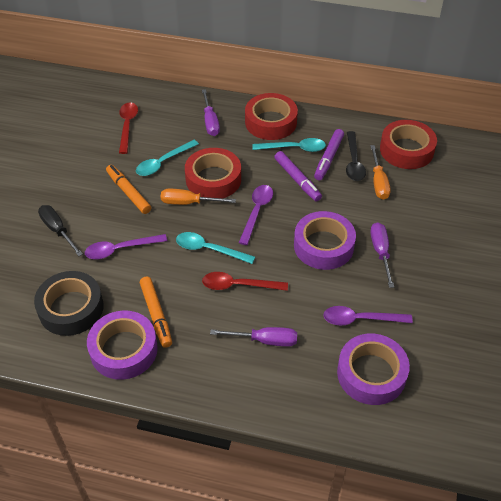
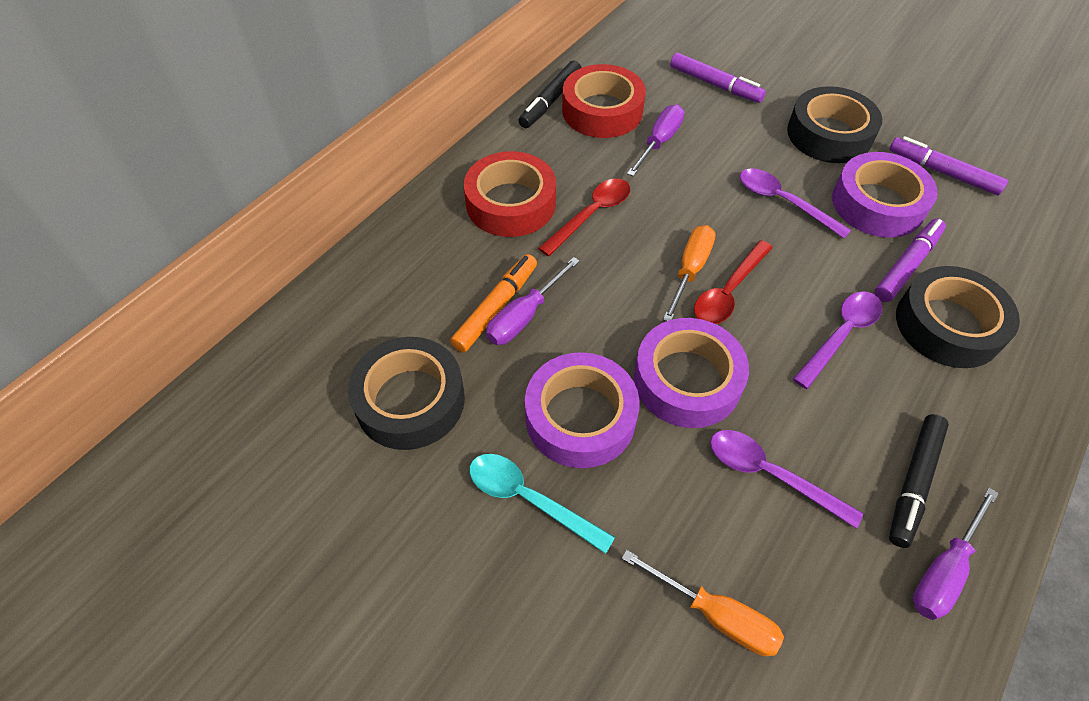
black marker: 0 -> 2
black screwdriver: 1 -> 0
black spoon: 1 -> 0
black tape: 1 -> 3
orange marker: 2 -> 1
purple marker: 2 -> 3
red tape: 3 -> 2
turquoise spoon: 3 -> 1

